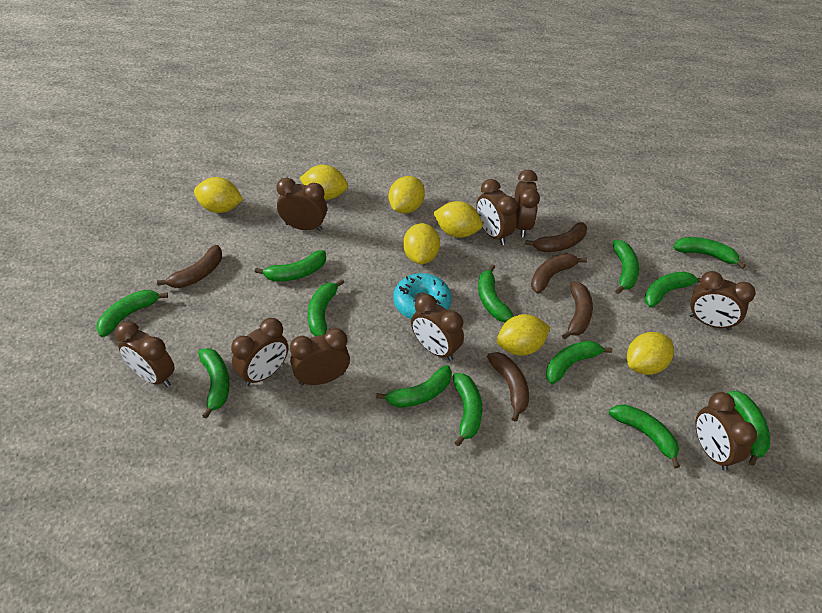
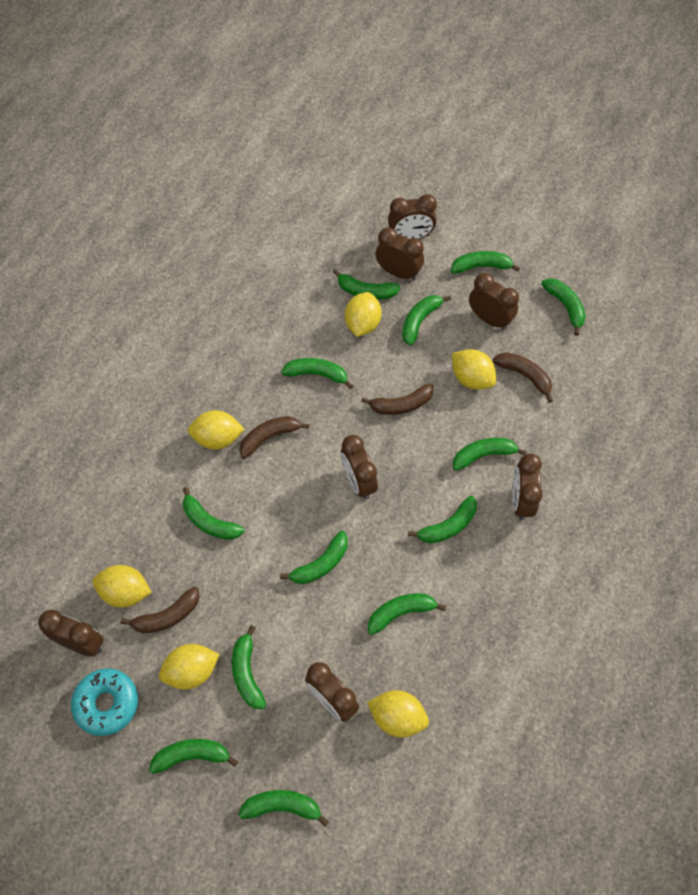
brown banana: 5 -> 4
brown clock: 9 -> 7
yellow lemon: 7 -> 6

